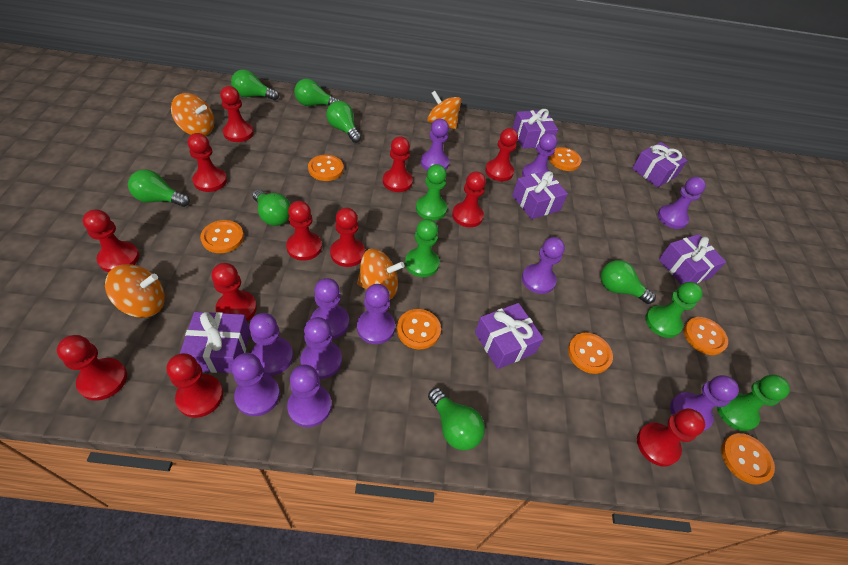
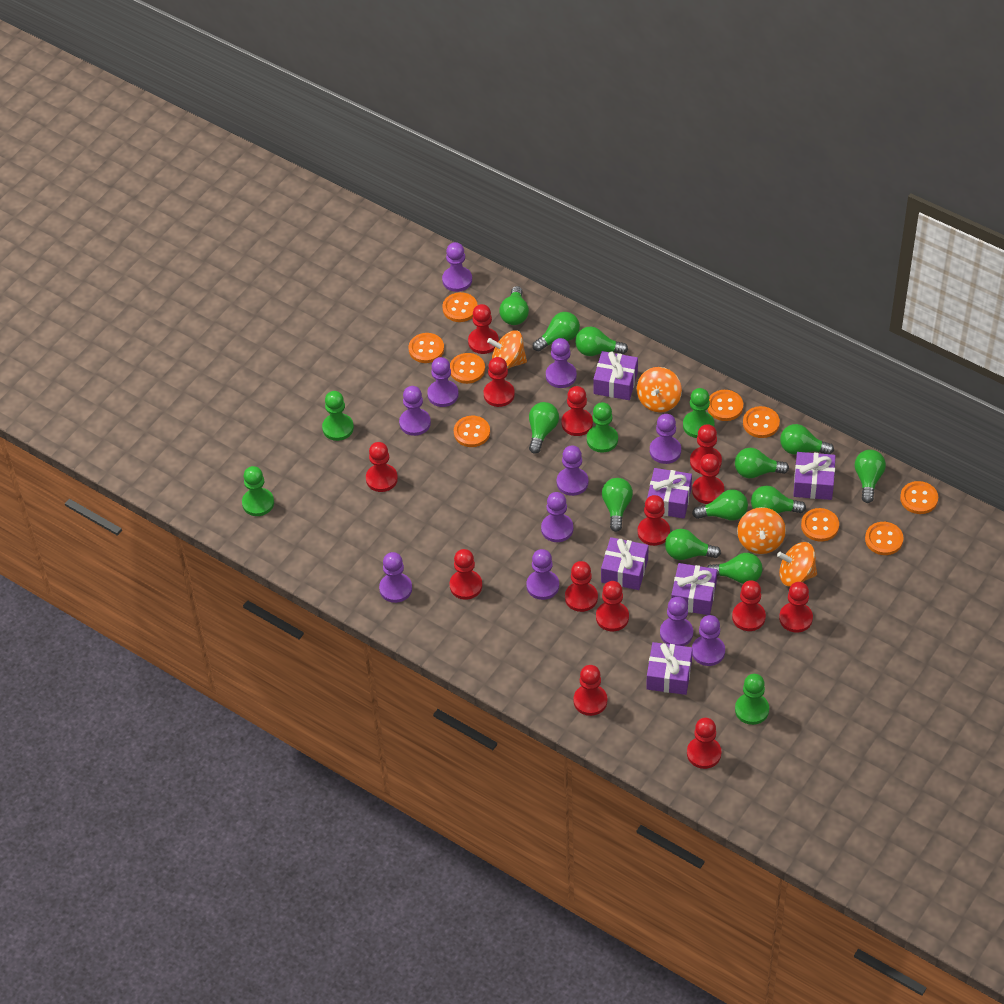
green light bulb: 7 -> 12
green pawn: 4 -> 5
orange button: 7 -> 9
red pawn: 12 -> 14

